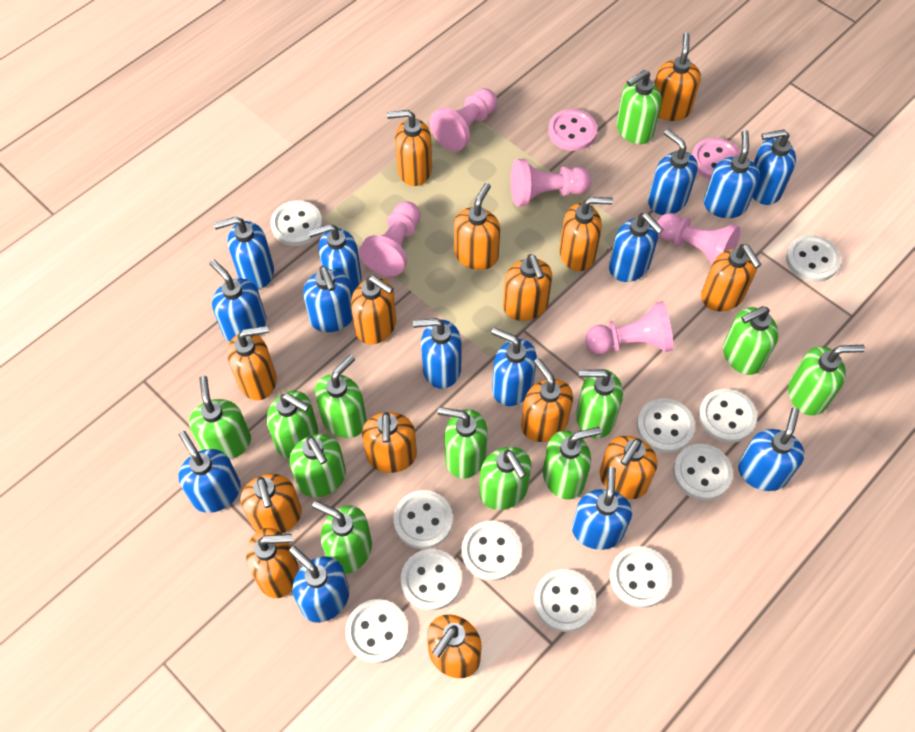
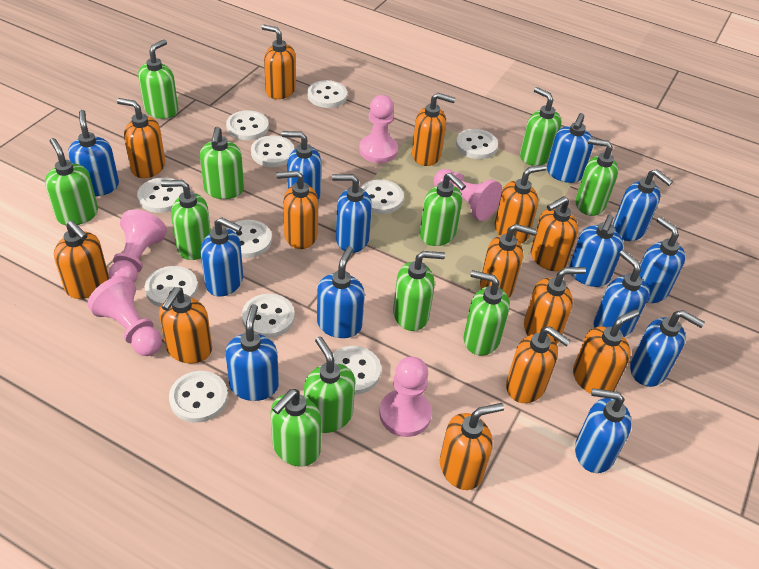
blue soap dispenser: 14 -> 13
green soap dispenser: 12 -> 11
orange soap dispenser: 14 -> 13
pink button: 2 -> 0

